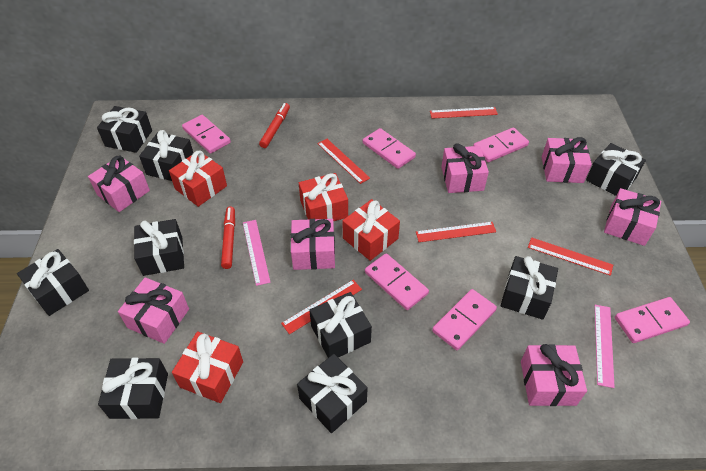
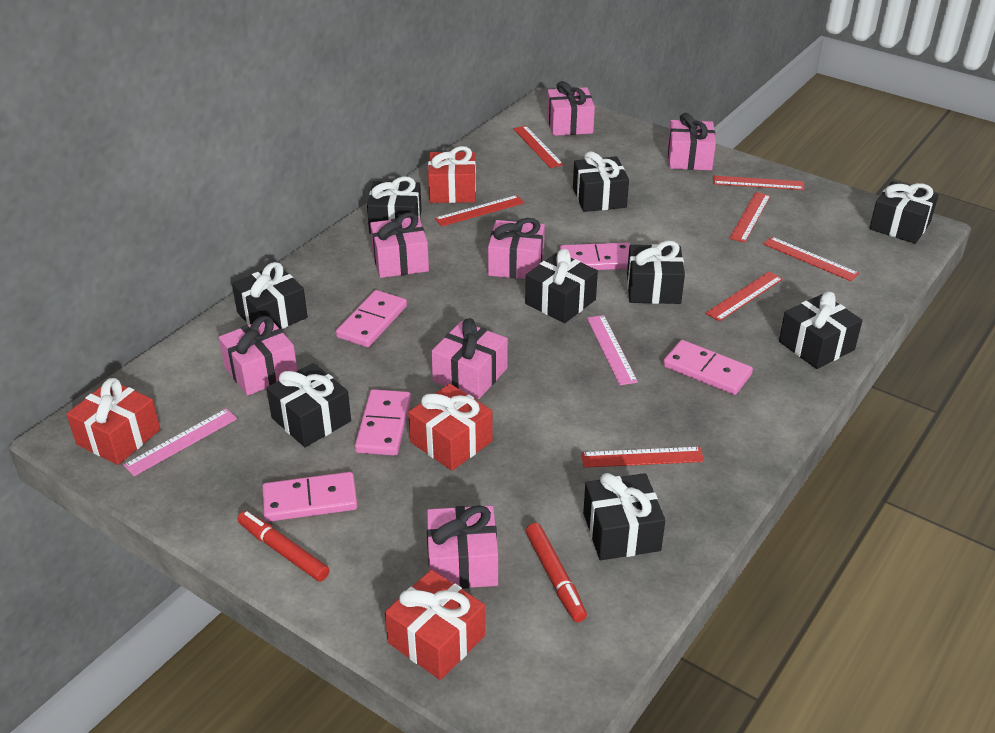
pink domino: 6 -> 5
red ruler: 5 -> 7

